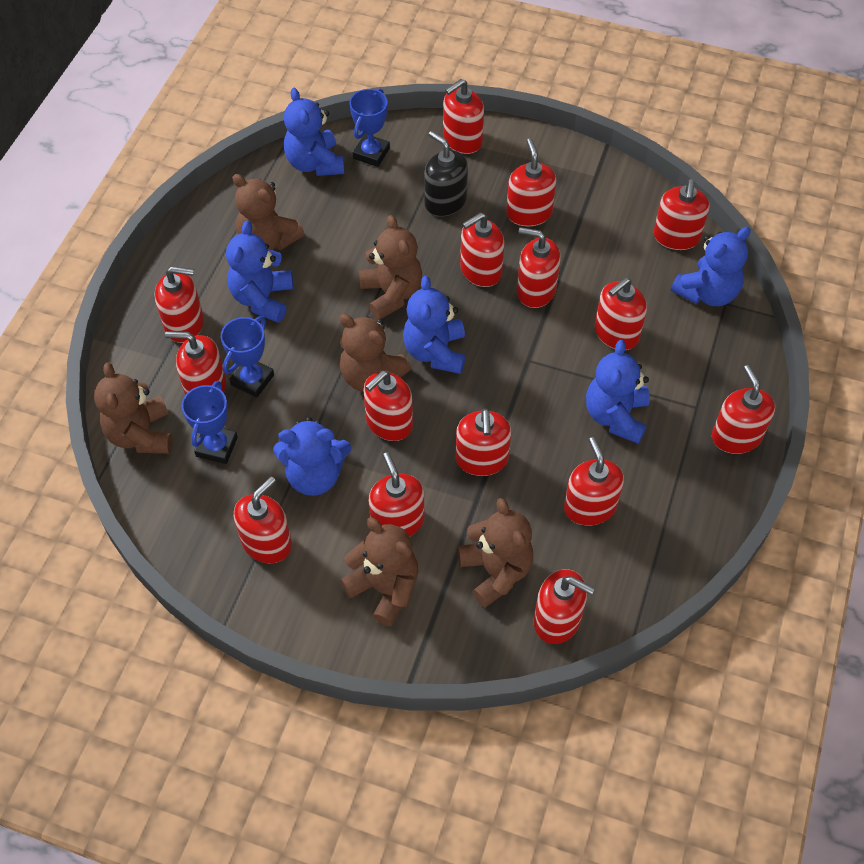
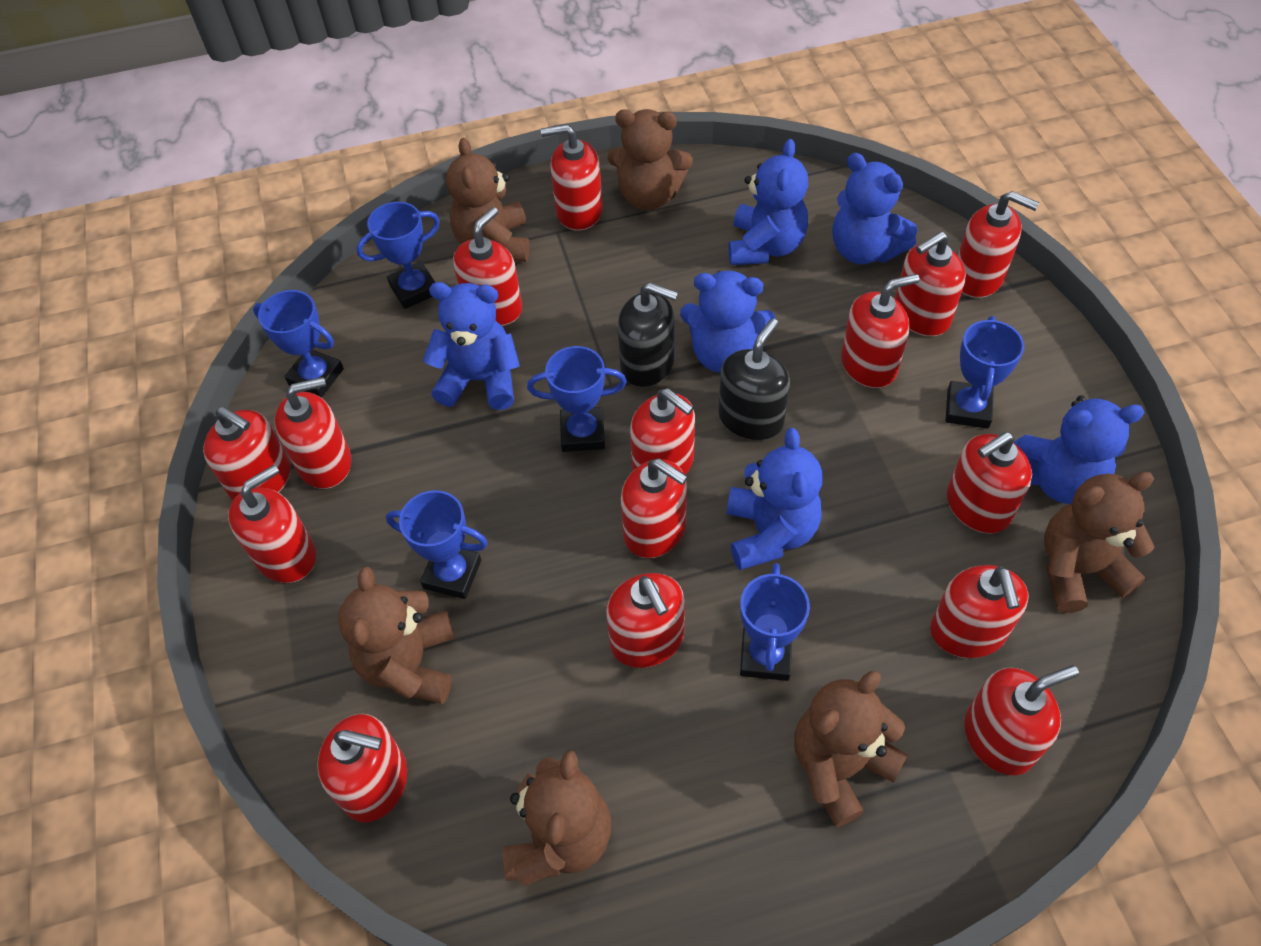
black soap dispenser: 1 -> 2
blue trophy: 3 -> 6

